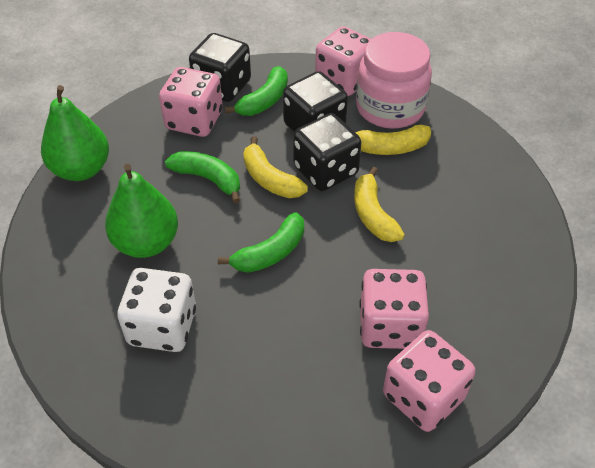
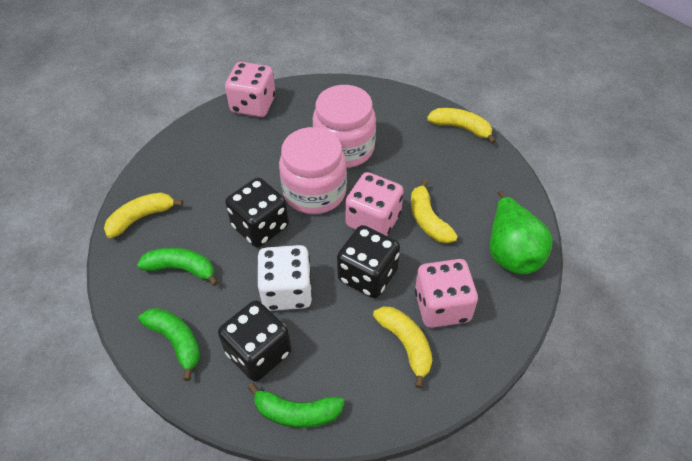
green pear: 2 -> 1
pink dice: 4 -> 3
pink jar: 1 -> 2
yellow banana: 3 -> 4

